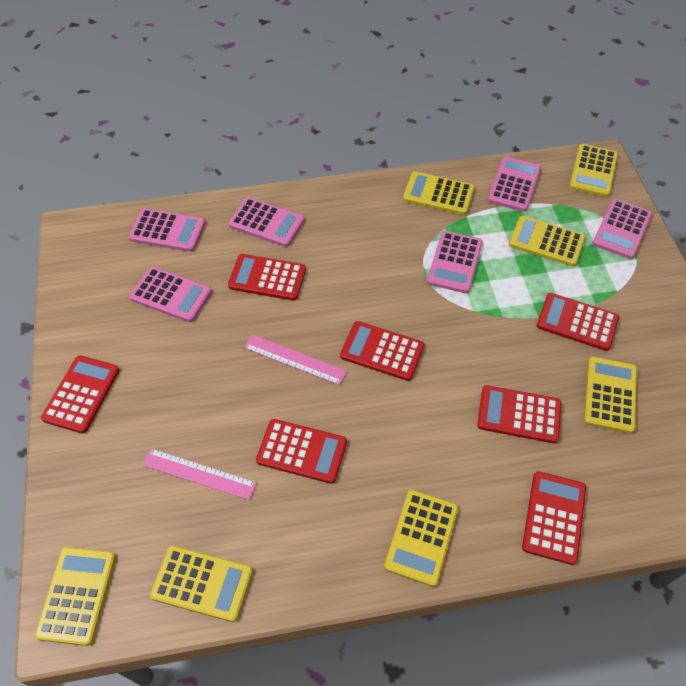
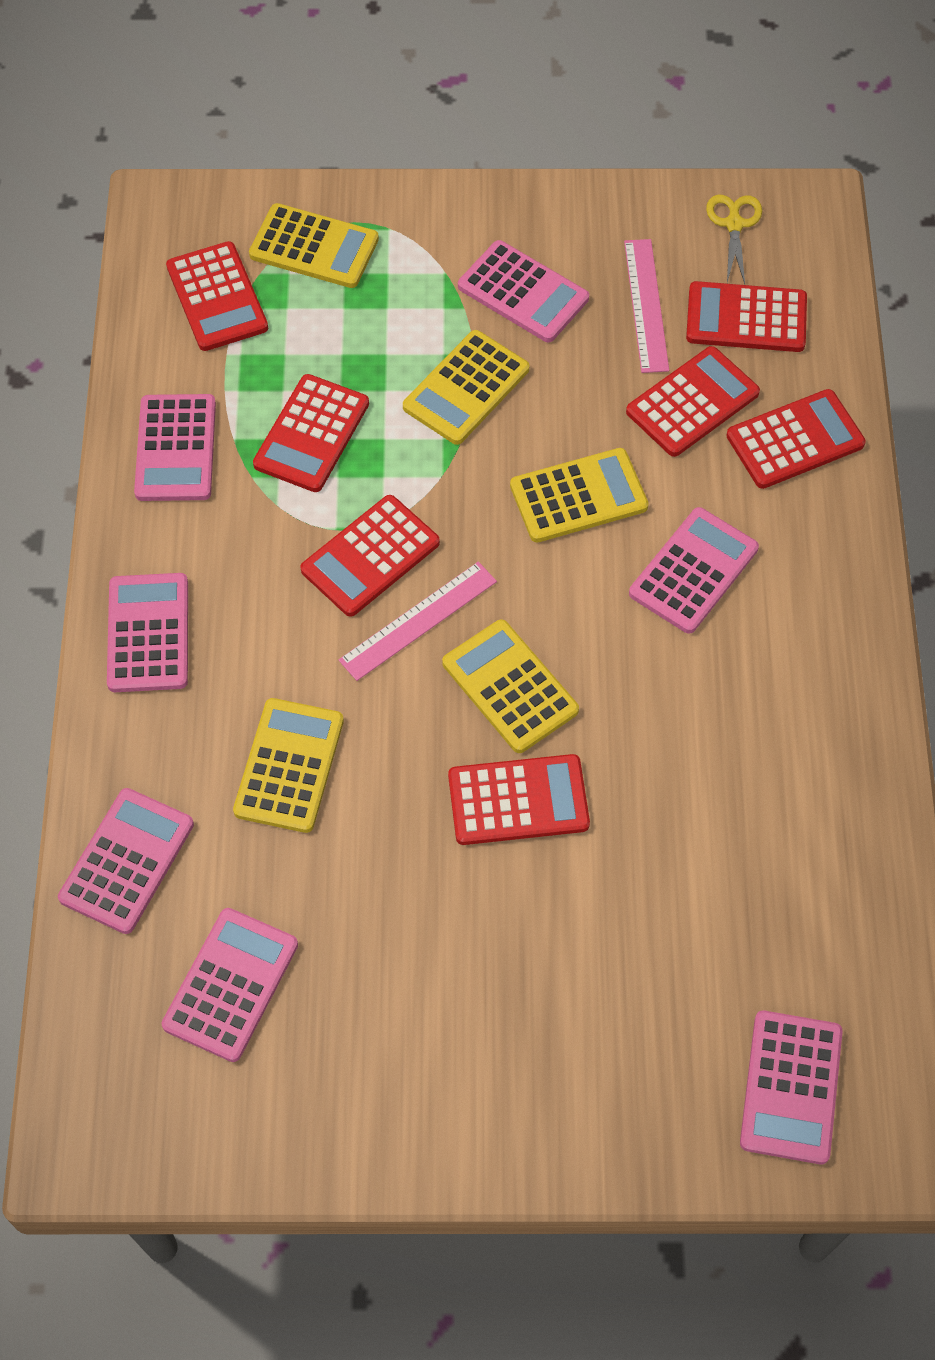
pink calculator: 6 -> 7
yellow calculator: 7 -> 5
yellow scissors: 0 -> 1

